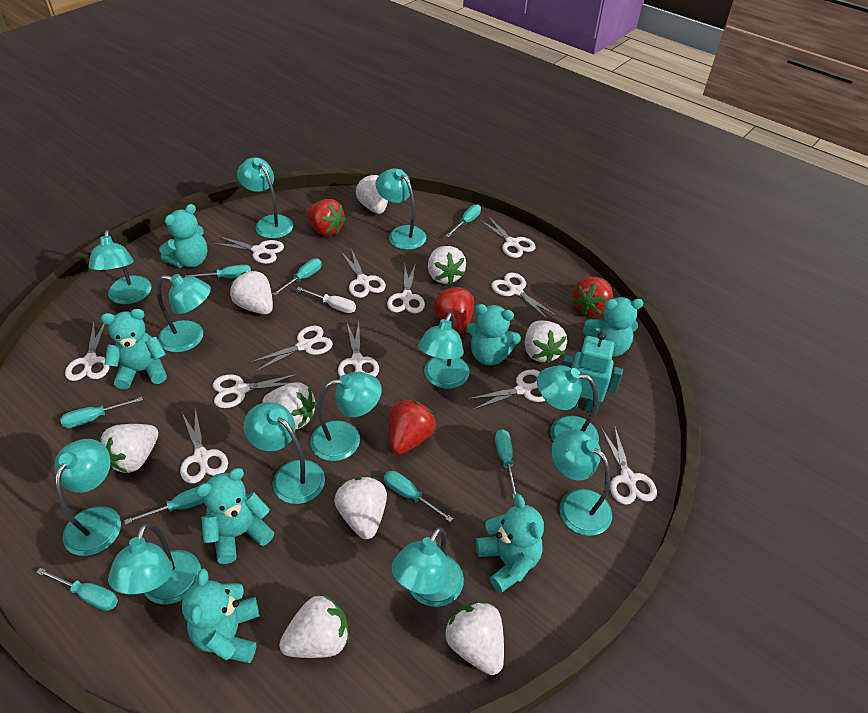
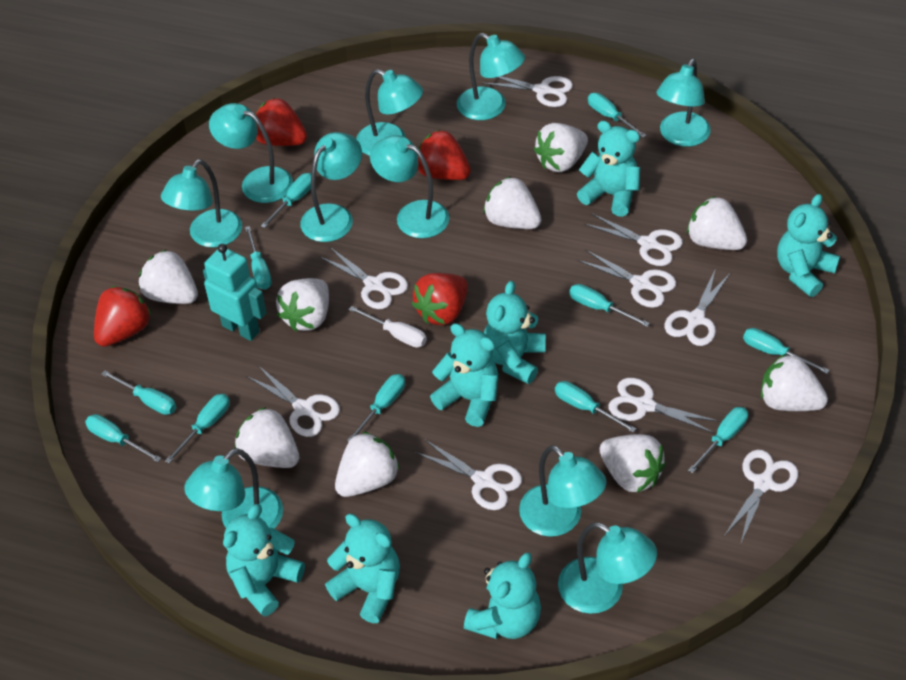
turquoise lamp: 12 -> 10
turquoise screwdriver: 8 -> 11
white scissors: 12 -> 9

